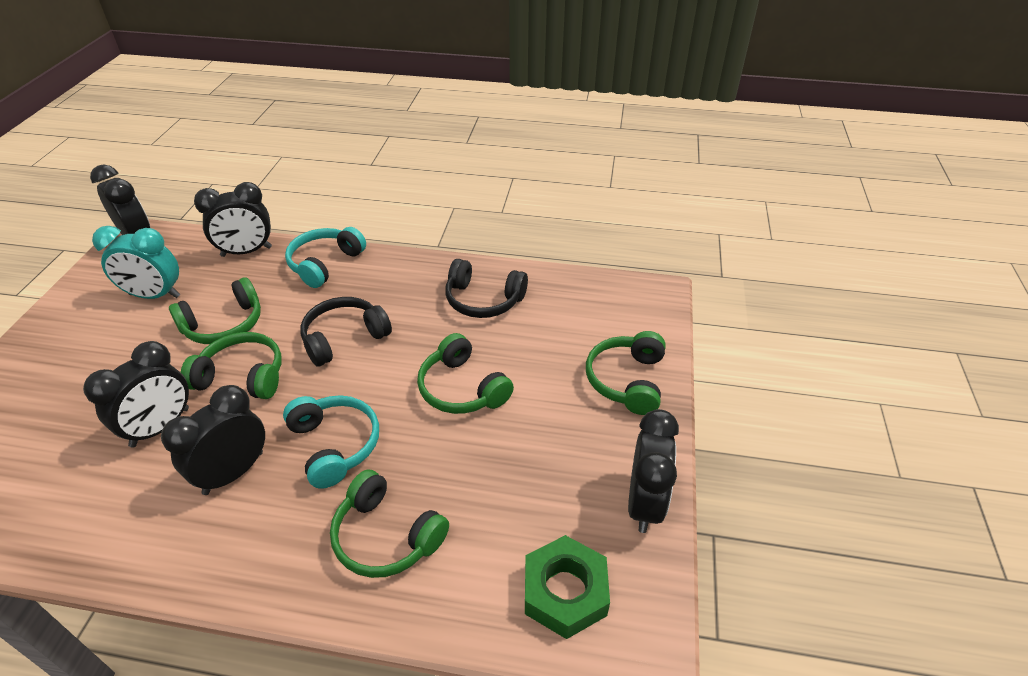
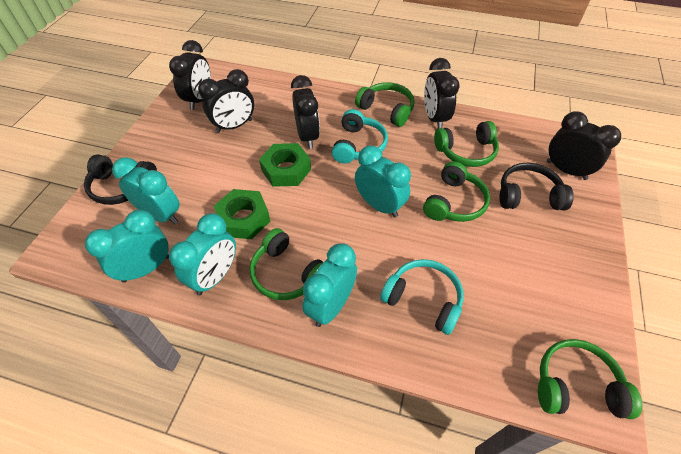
green nut: 1 -> 2
turquoise clock: 1 -> 5

